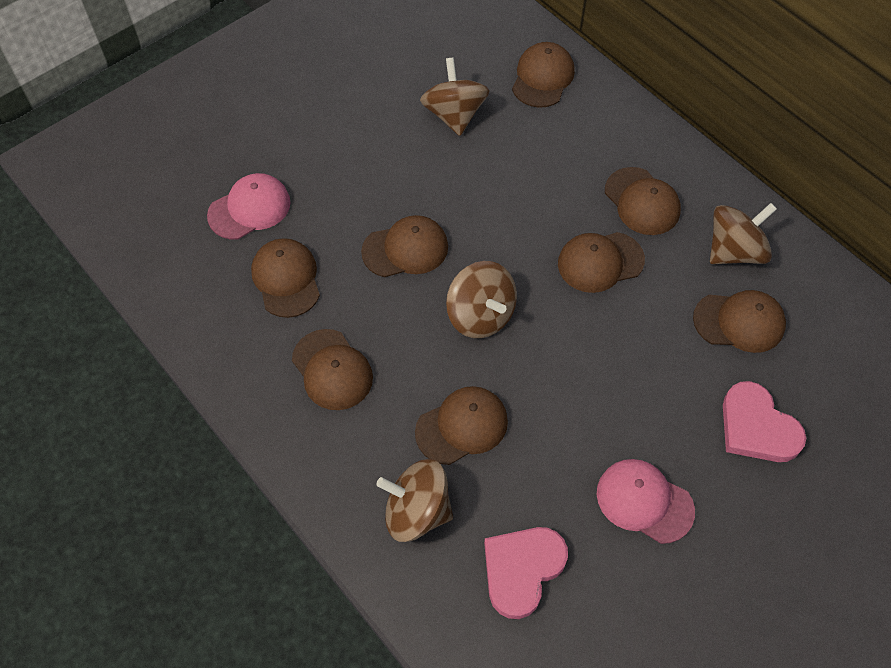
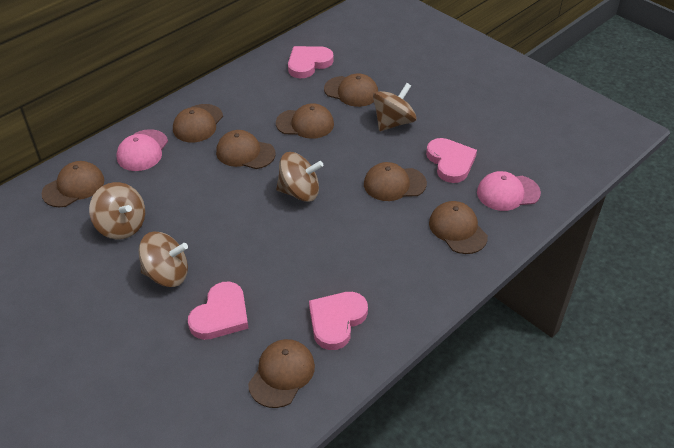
pink heart: 2 -> 4

